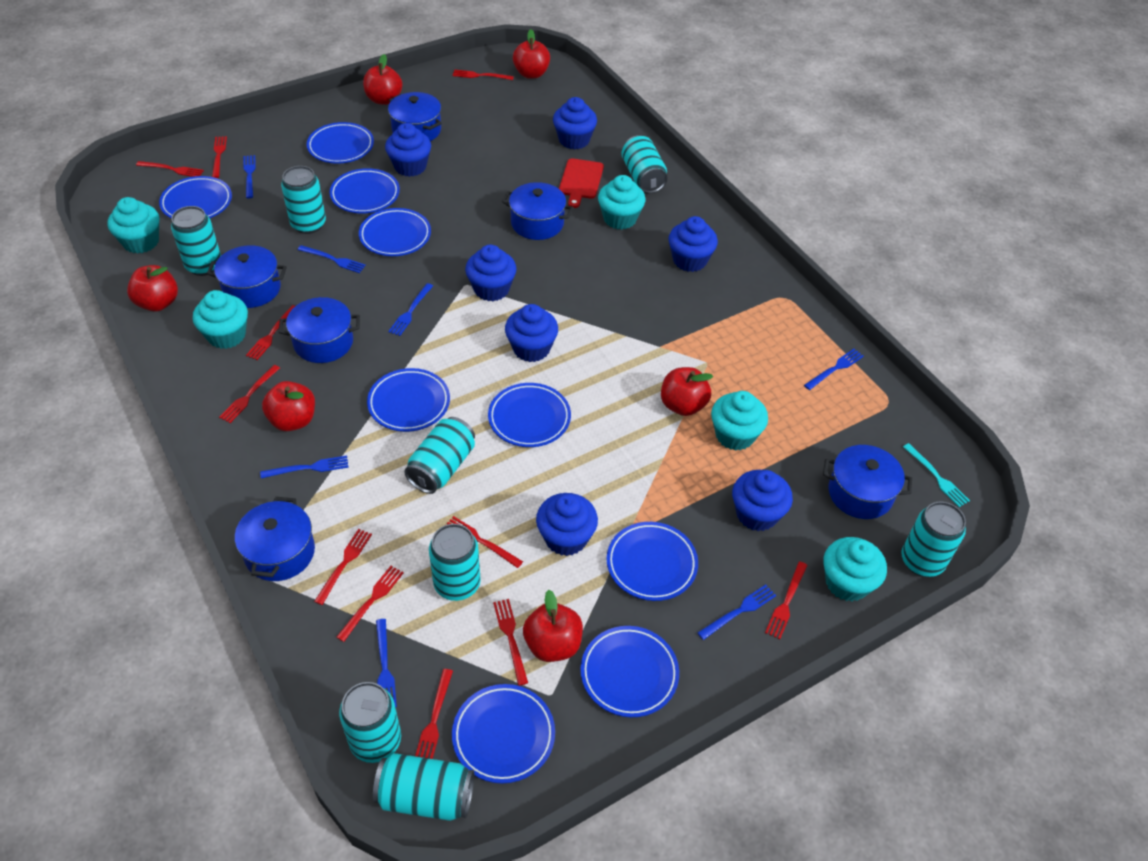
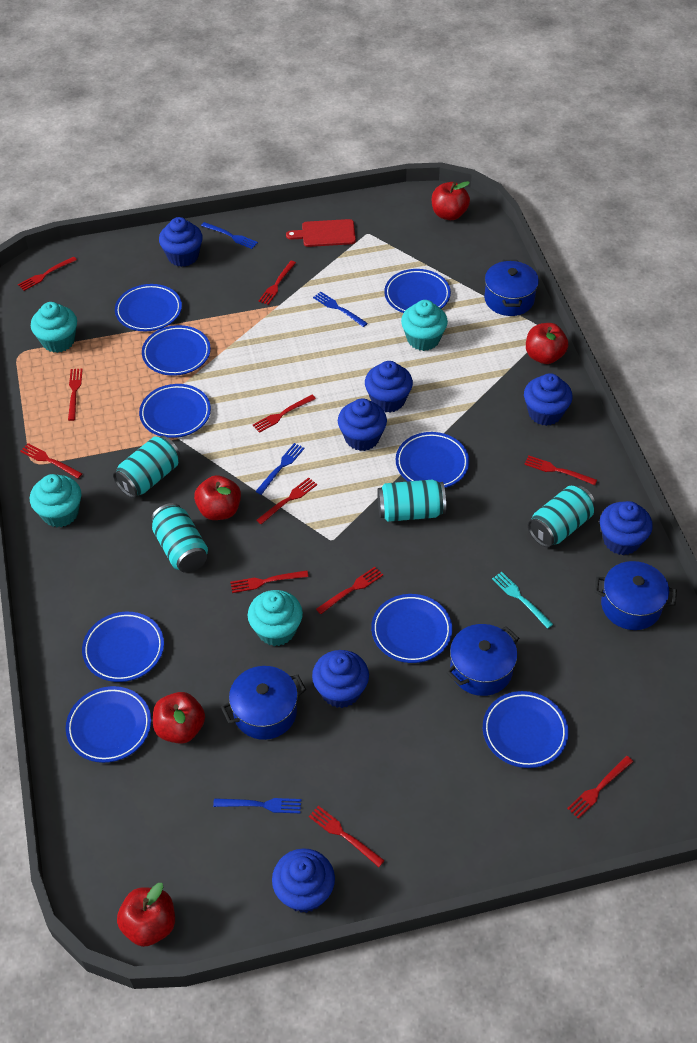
blue fork: 7 -> 4
blue pot: 6 -> 4
red apple: 6 -> 5
turquoise can: 8 -> 4
turquoise cupcake: 5 -> 4

